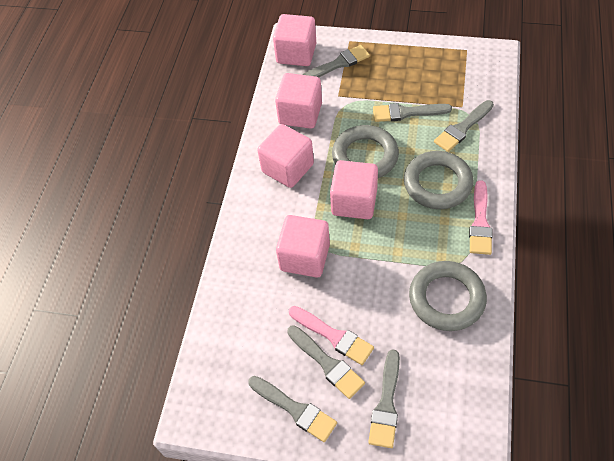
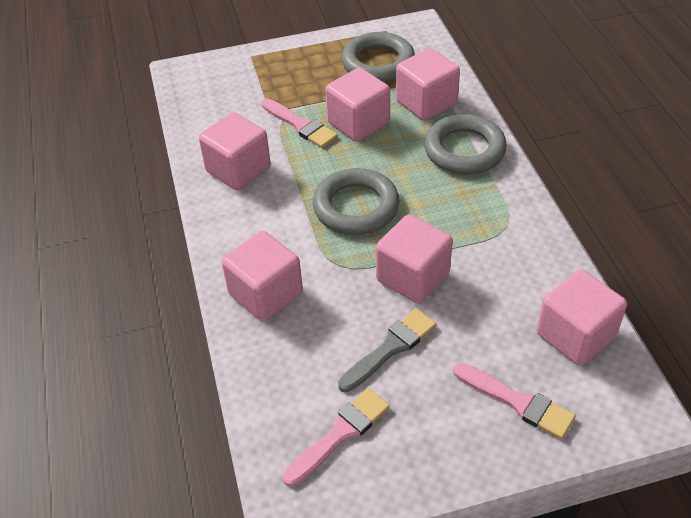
grey brush: 6 -> 1
pink brush: 2 -> 3
pink cube: 5 -> 6

